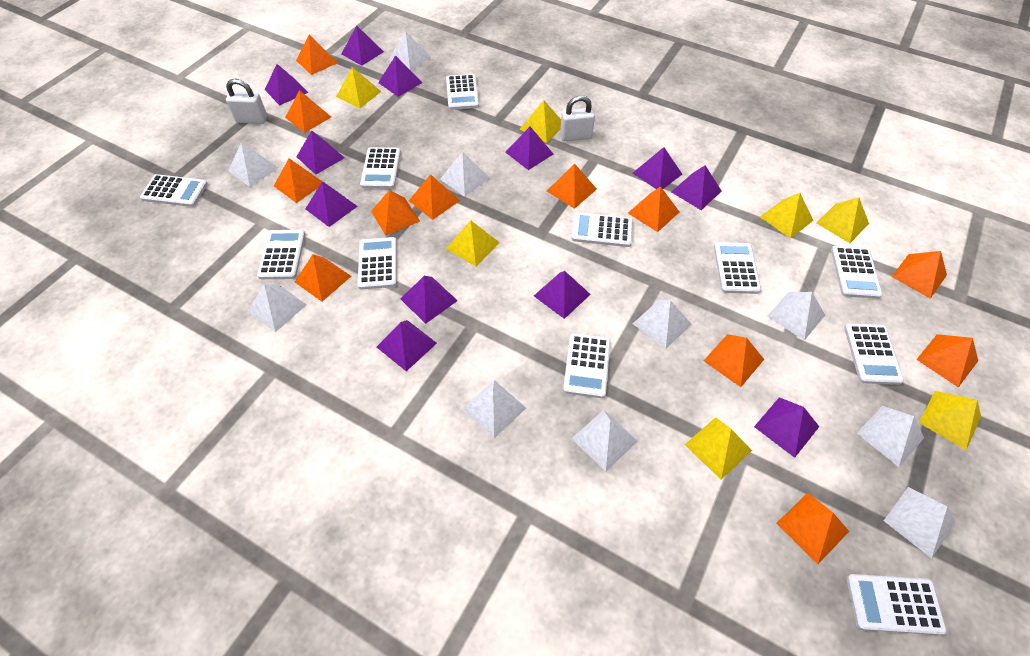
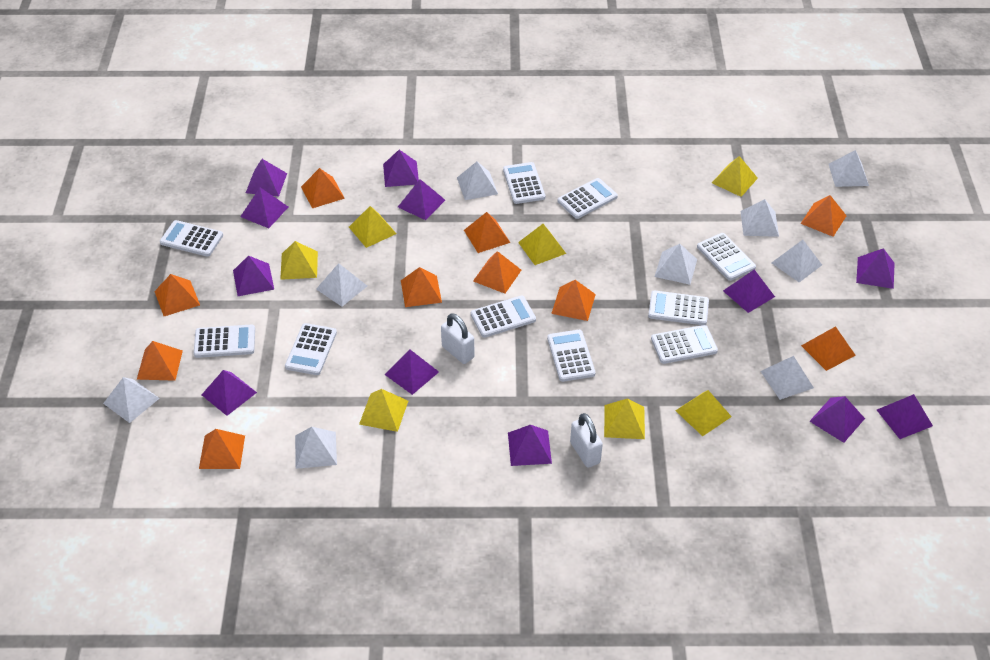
orange pyramid: 12 -> 10
white calculator: 11 -> 10
white pyramid: 10 -> 9

